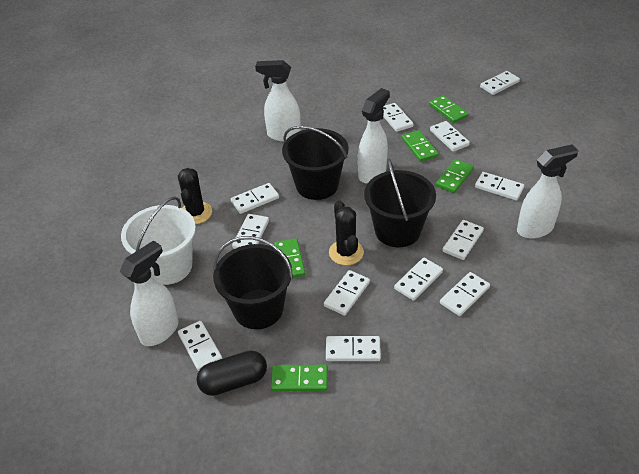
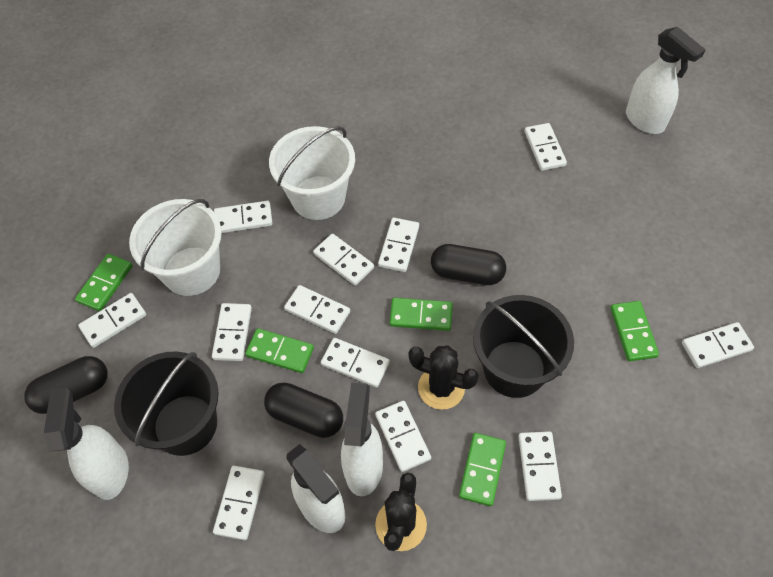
black bucket: 3 -> 2
black capsule: 1 -> 3
white bucket: 1 -> 2

